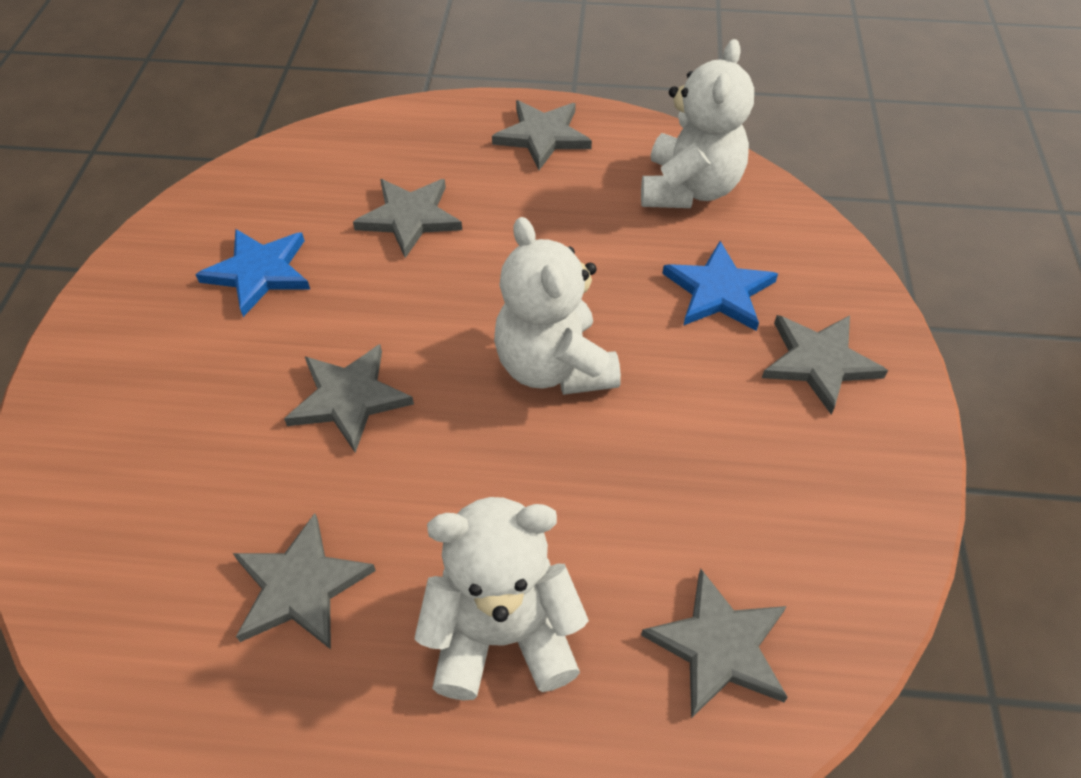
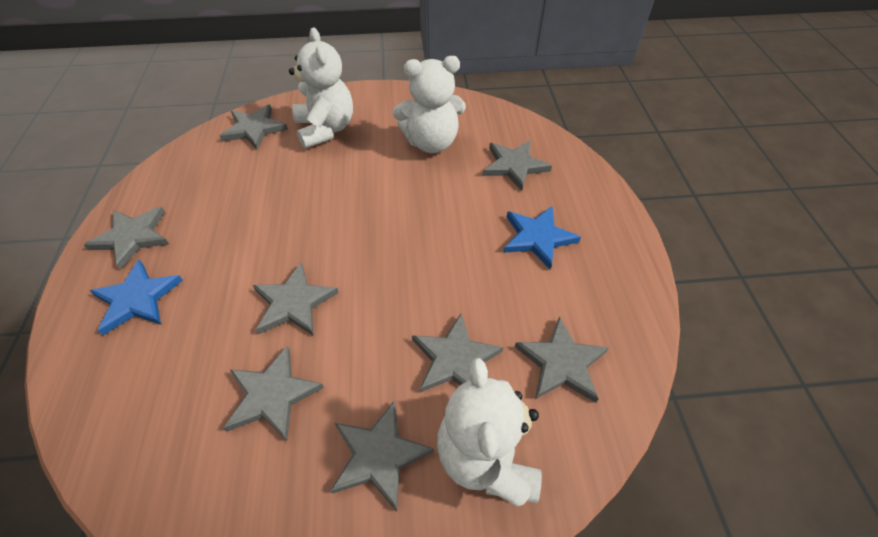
grey star: 6 -> 8

